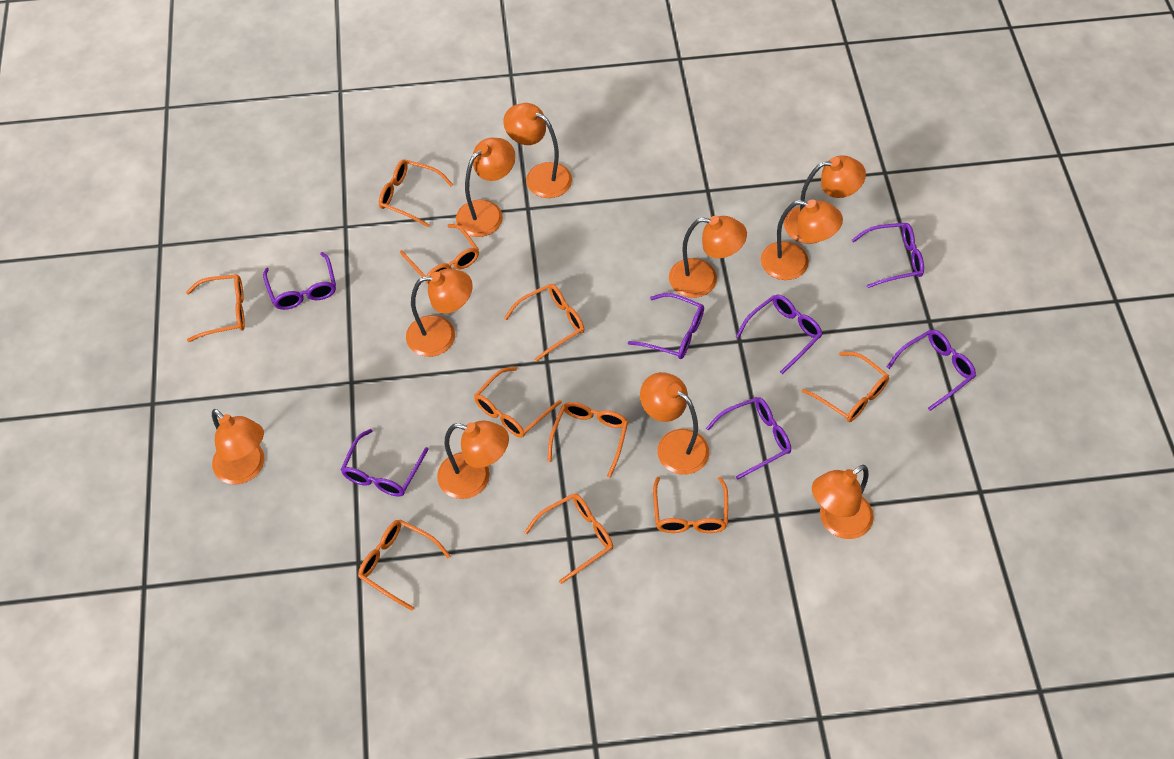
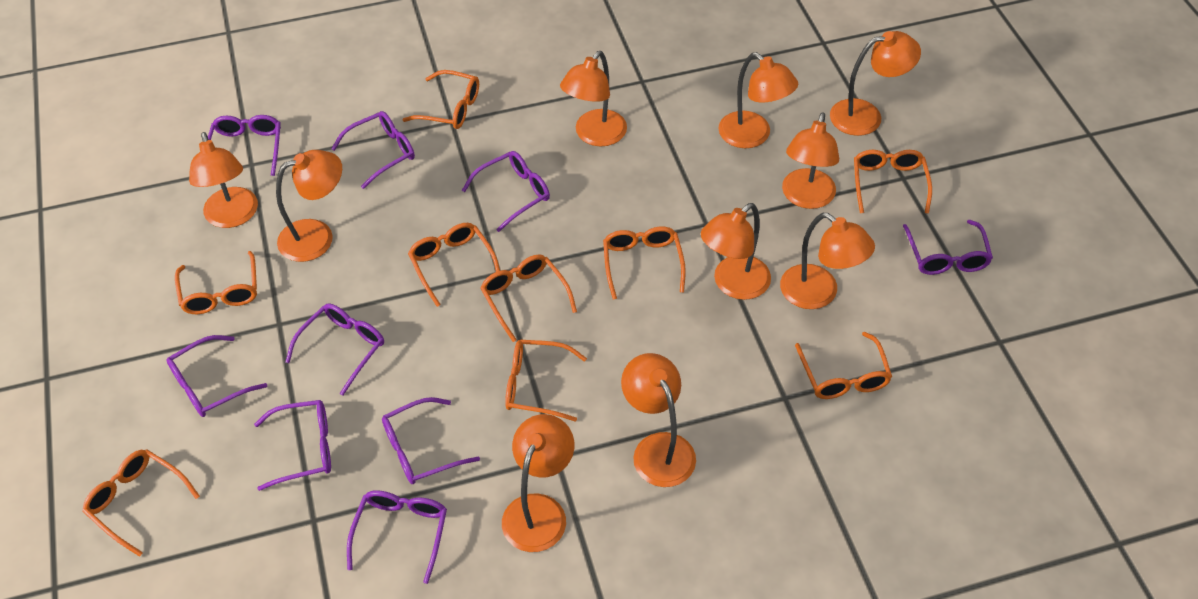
orange glasses: 10 -> 9
purple glasses: 7 -> 9

